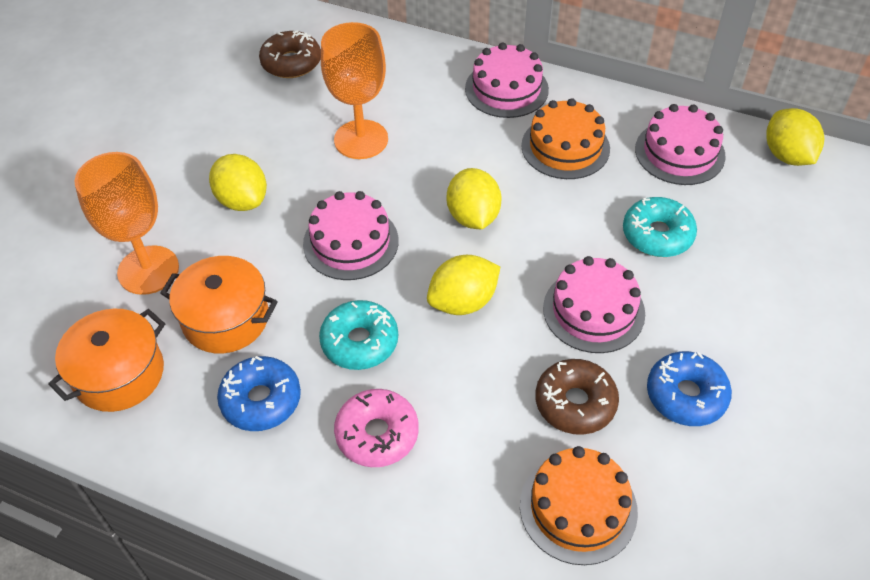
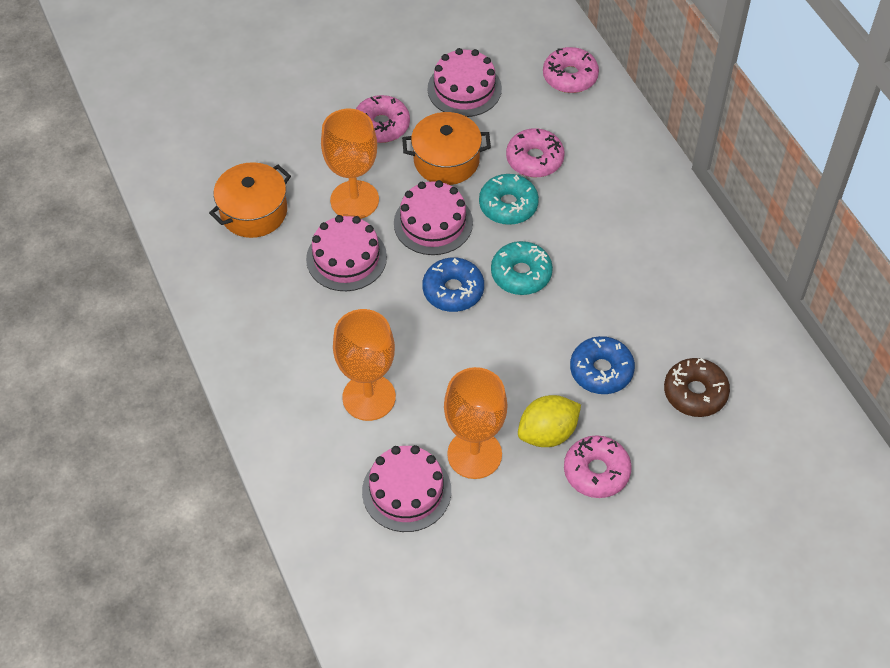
brown donut: 2 -> 1
orange cake: 2 -> 0
orange goblet: 2 -> 3
pink donut: 1 -> 4
yellow lemon: 4 -> 1

